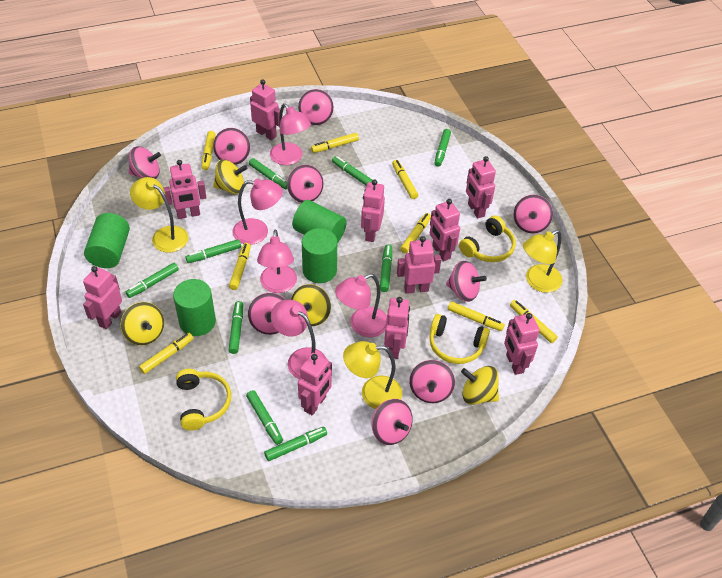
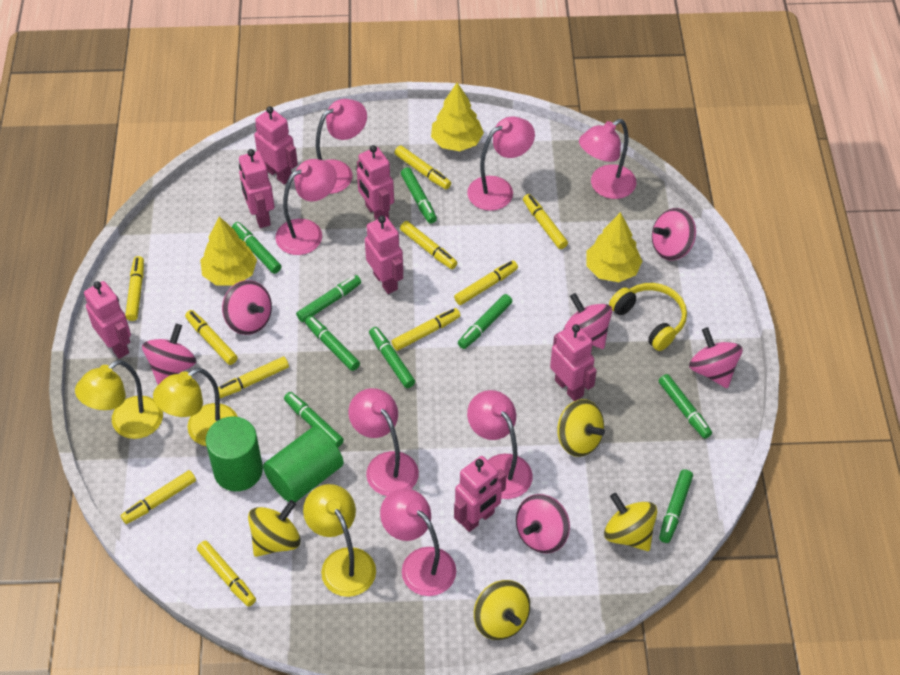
green cylinder: 4 -> 2
pink lamp: 5 -> 7
pink robot: 10 -> 7
pink spinning top: 9 -> 6
yellow headphones: 3 -> 1
yellow marker: 8 -> 10
yellow tree: 0 -> 3

